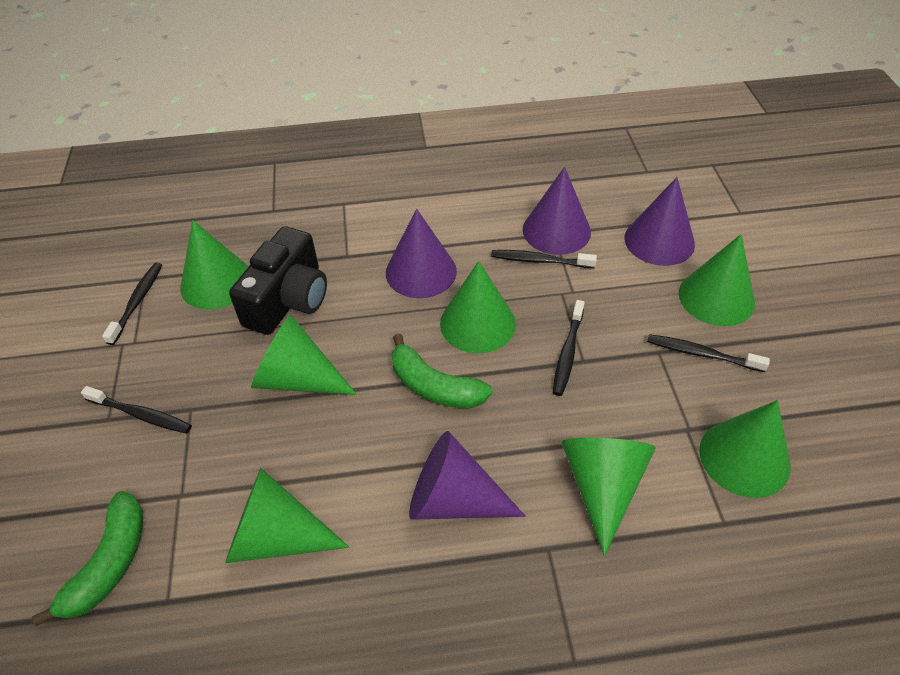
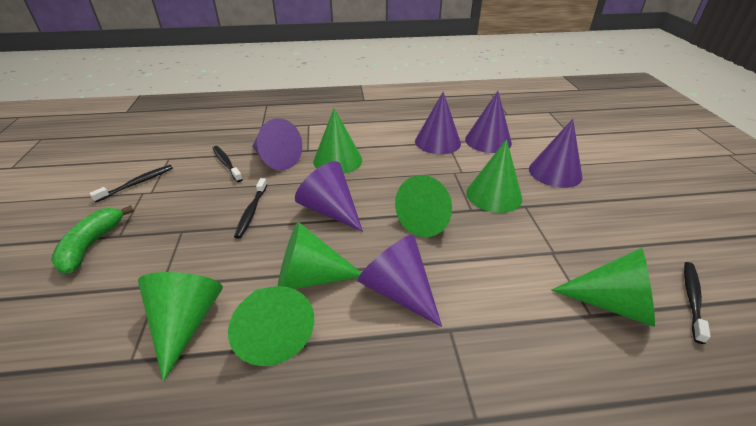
black camera: 1 -> 0
black toothbrush: 5 -> 4
green banana: 2 -> 1
purple cone: 4 -> 6

